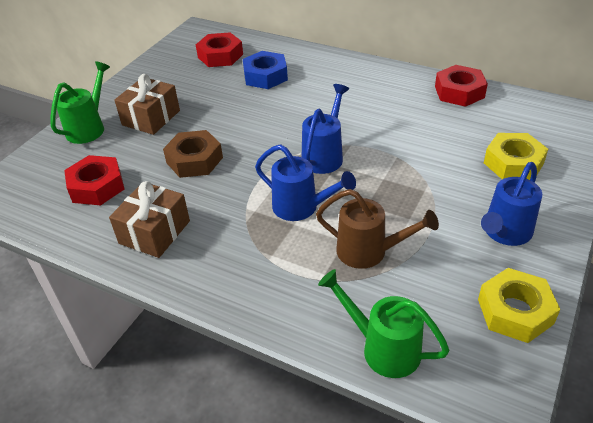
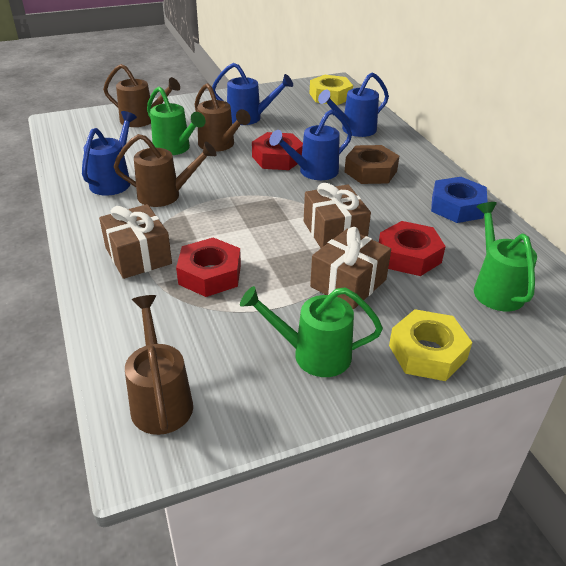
blue watering can: 3 -> 4
brown gift: 2 -> 3
brown watering can: 1 -> 4
green watering can: 2 -> 3

